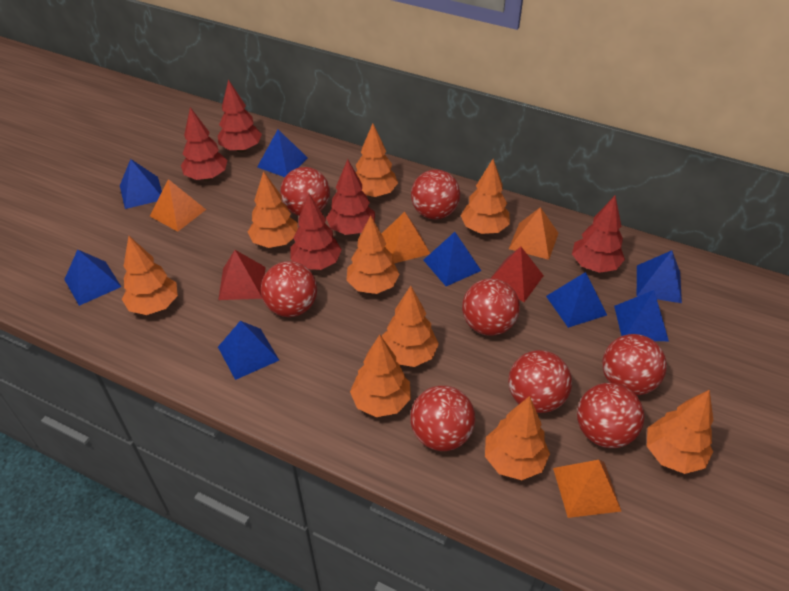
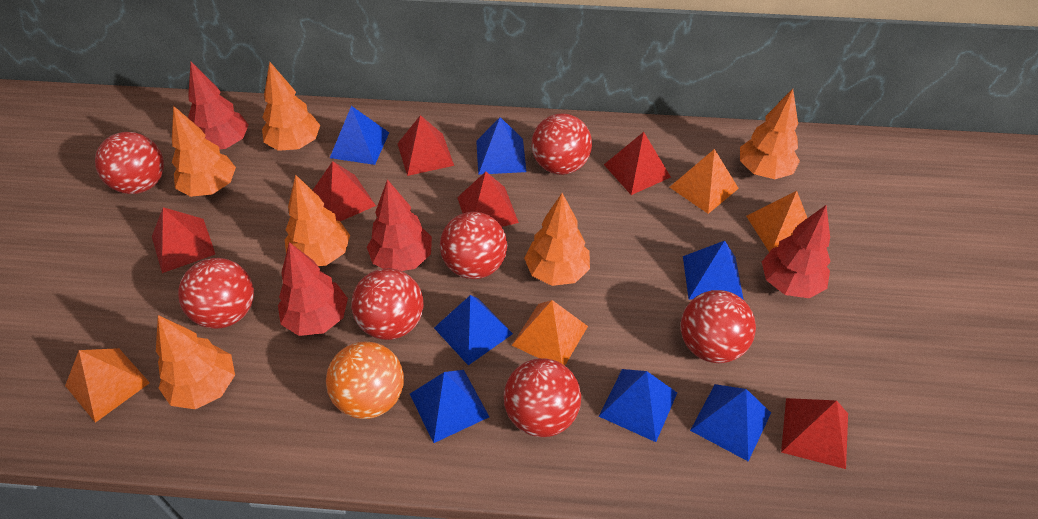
blue pyramid: 8 -> 7
orange ball: 0 -> 1
orange tree: 9 -> 6
red ball: 8 -> 7
red pyramid: 2 -> 6
red tree: 5 -> 4

